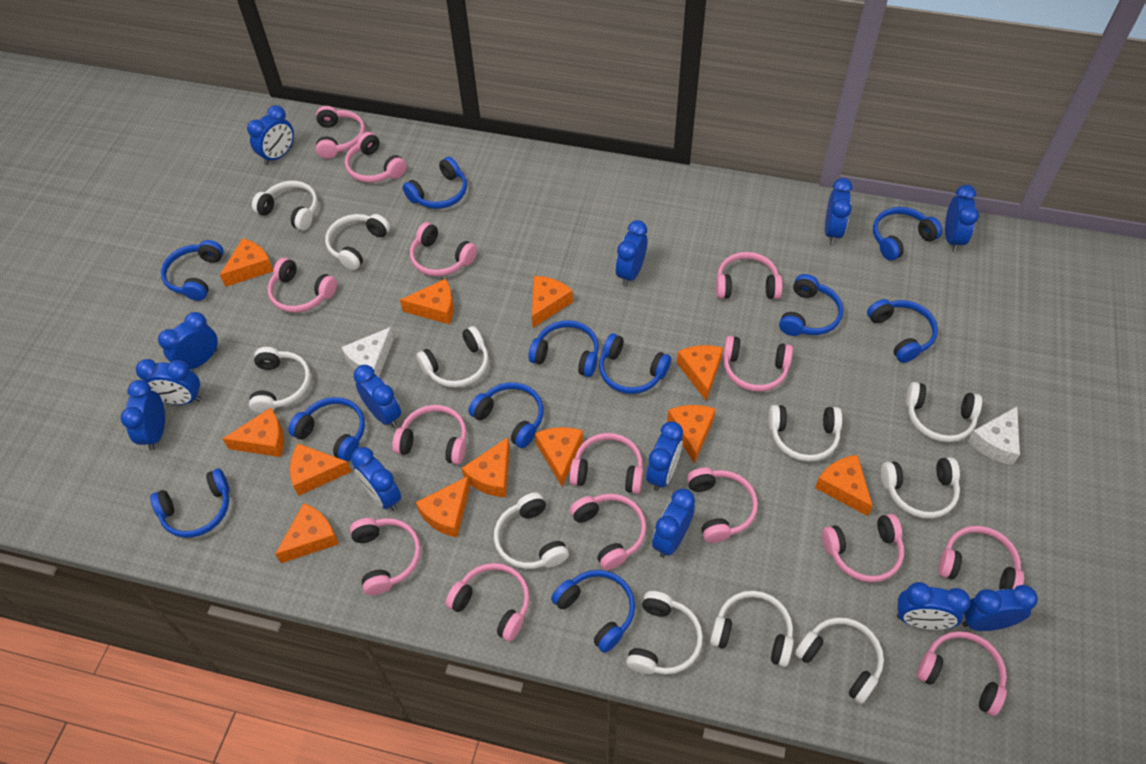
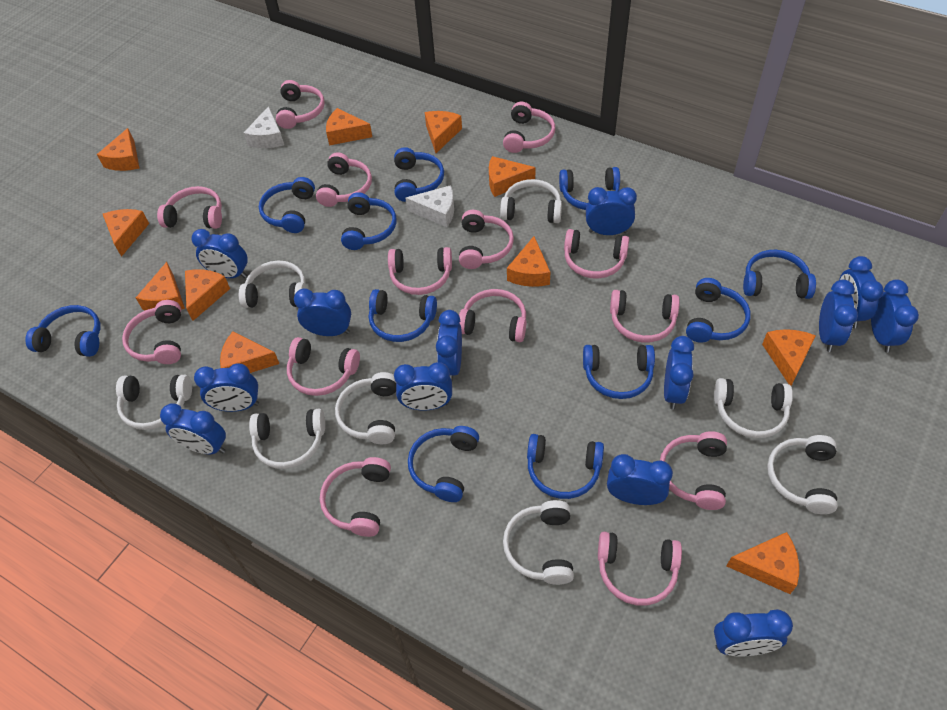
orange cheese: 12 -> 11
pink headphones: 15 -> 14
white headphones: 11 -> 8

